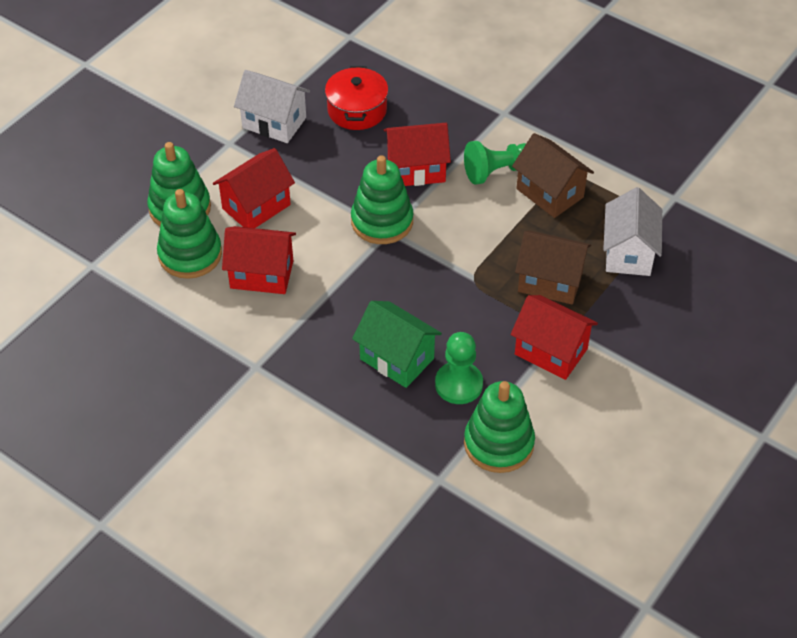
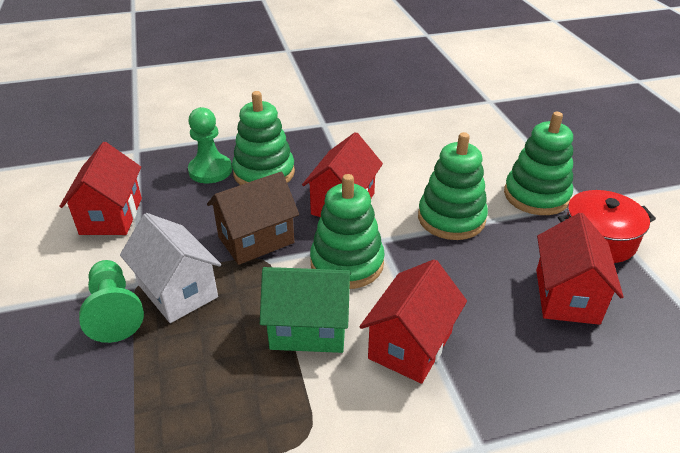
brown house: 2 -> 1
white house: 2 -> 1

